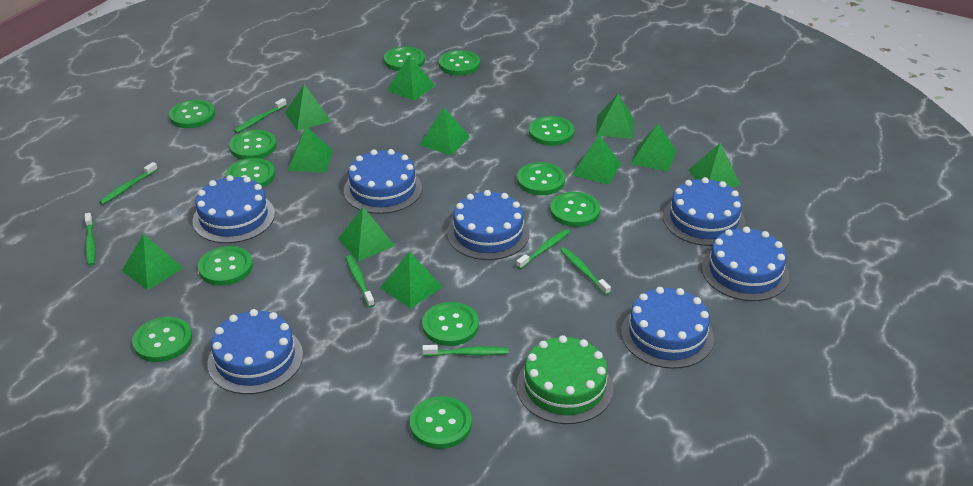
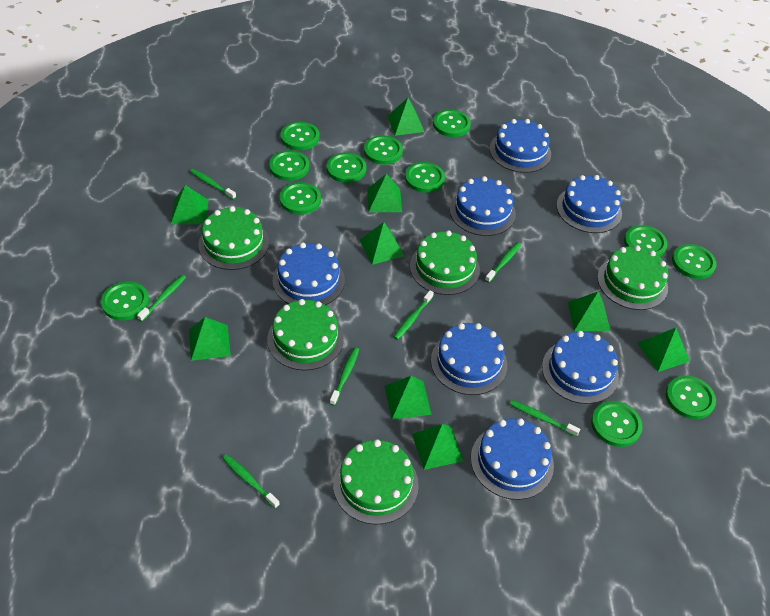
green cake: 1 -> 5
green pyramid: 11 -> 9

